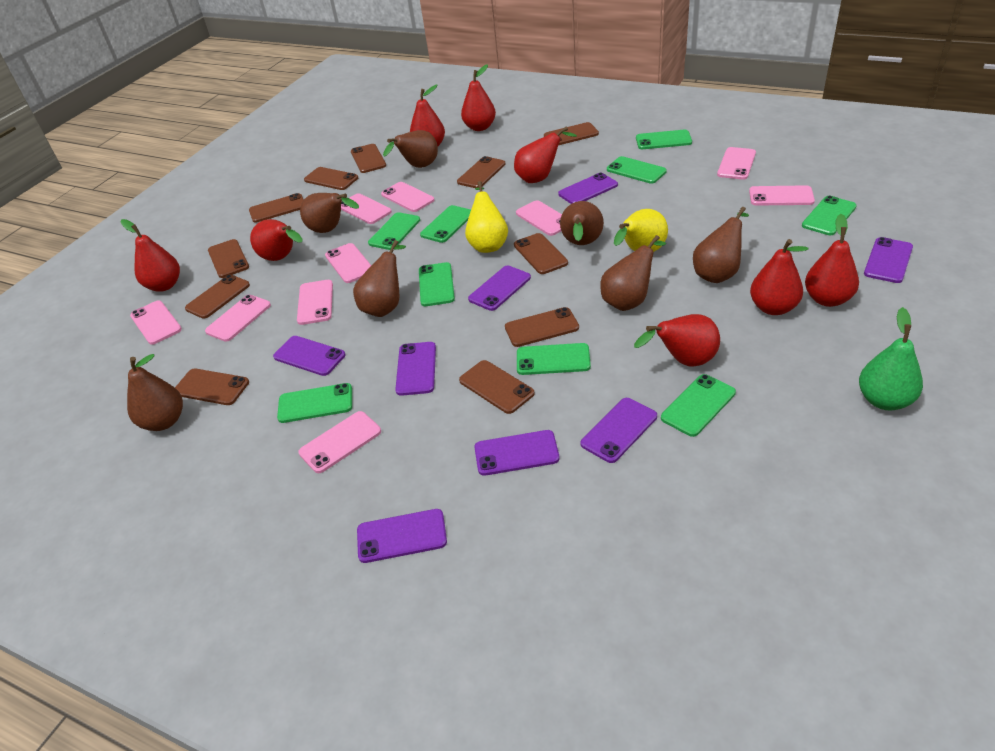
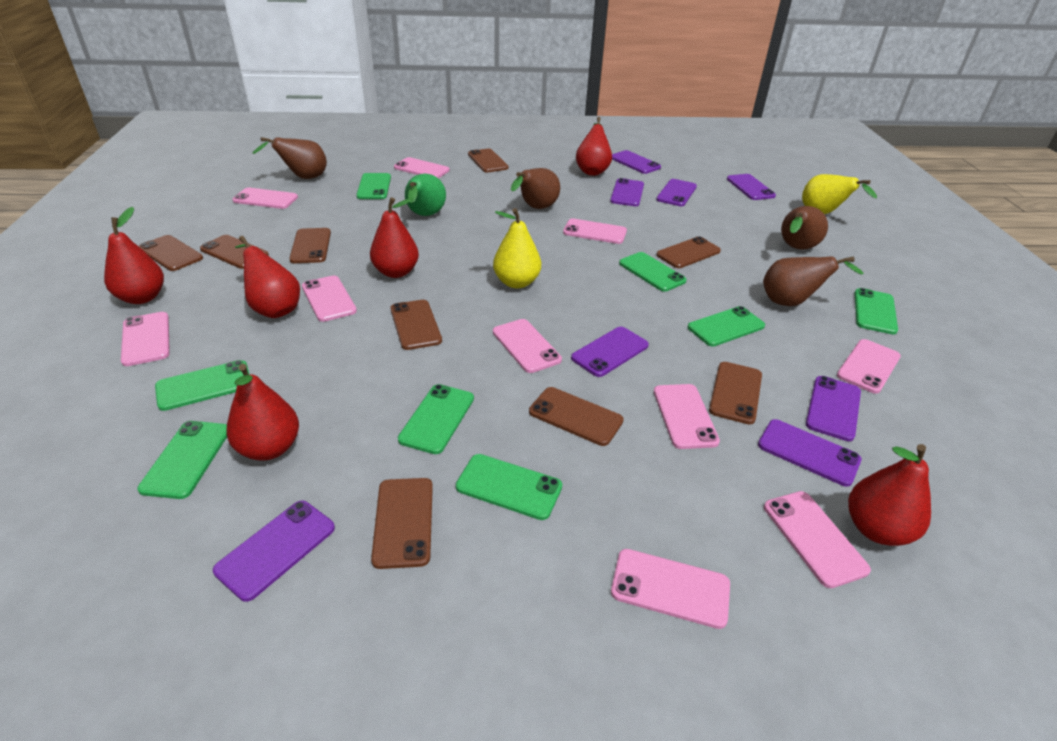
brown pear: 7 -> 4
brown phone: 11 -> 9
green phone: 9 -> 8
red pear: 8 -> 6

